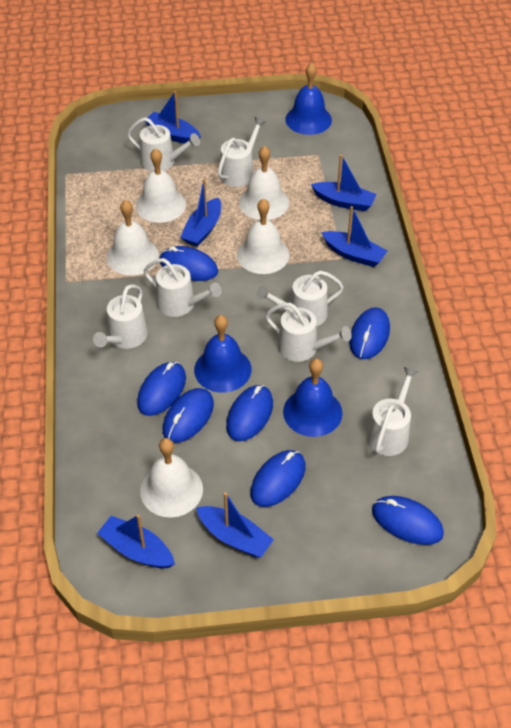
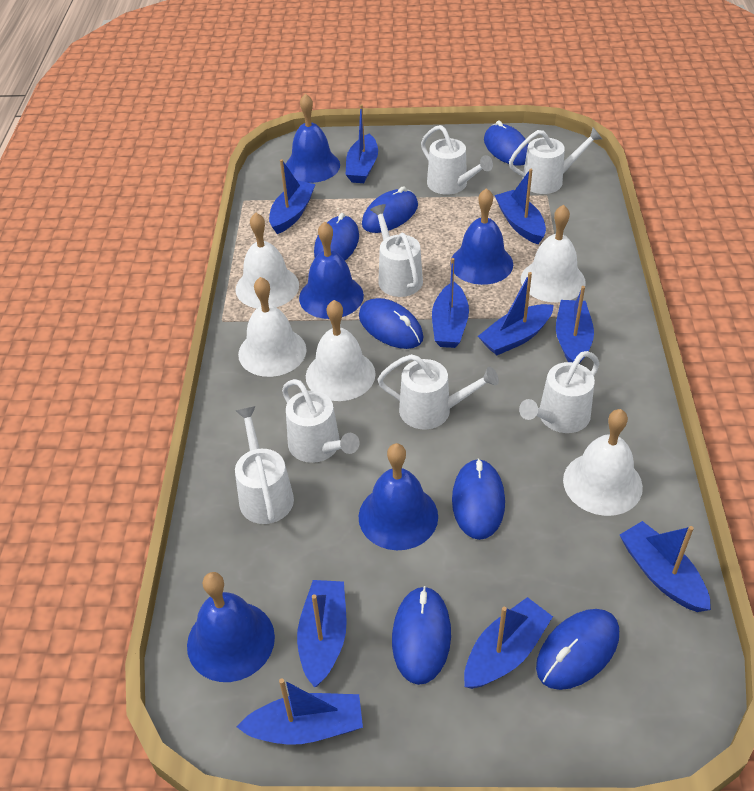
blue bell: 3 -> 5
blue boat: 6 -> 10

